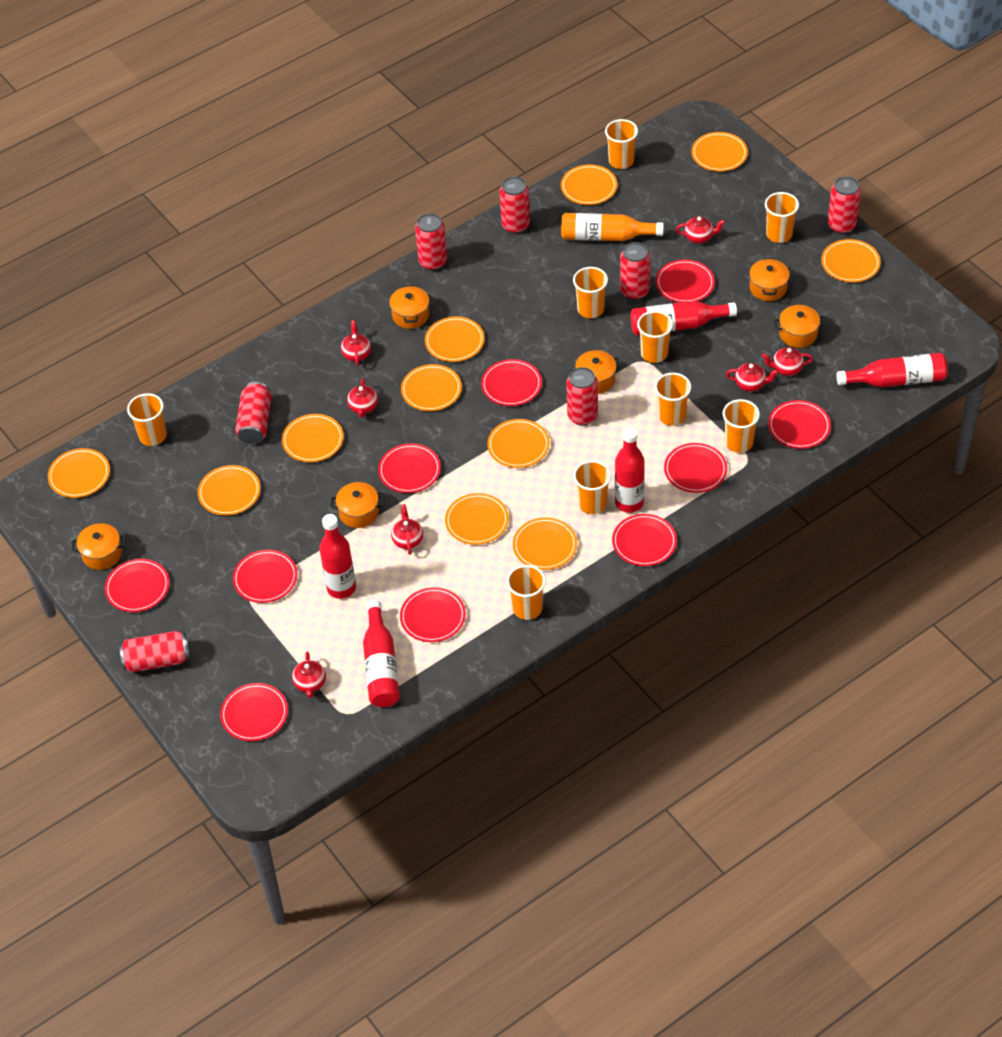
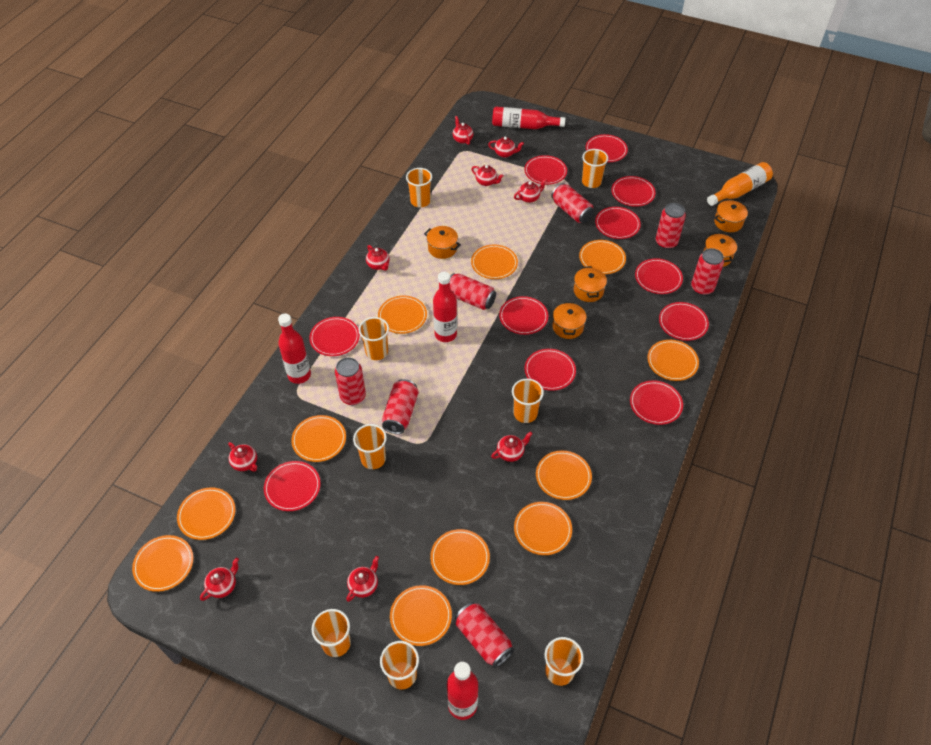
orange cup: 9 -> 8
orange pot: 6 -> 5
red bottle: 5 -> 4
red plate: 10 -> 11
red teapot: 7 -> 9

